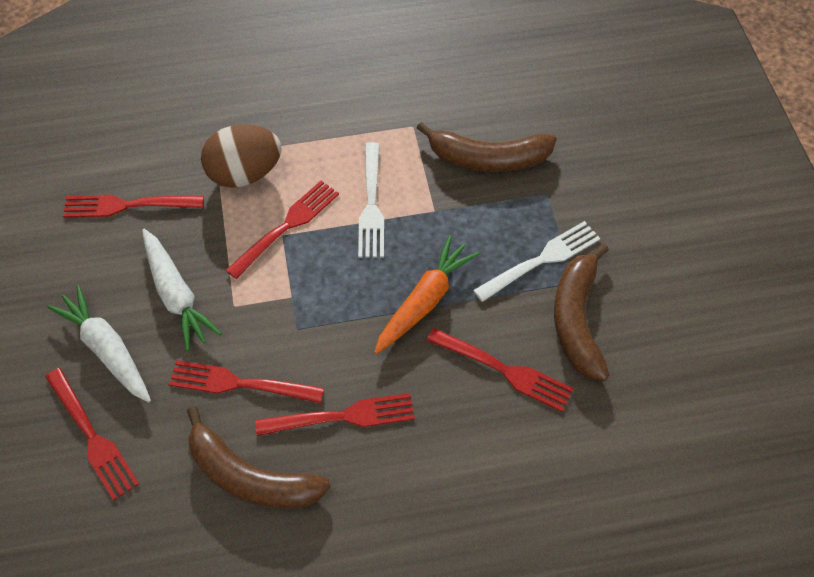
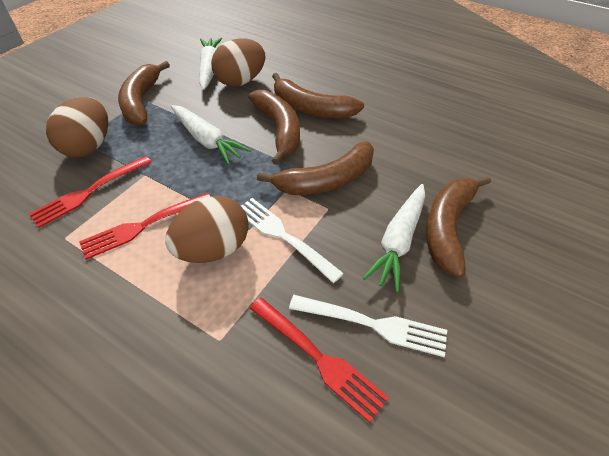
brown banana: 3 -> 5
brown egg: 1 -> 3
orange carrot: 1 -> 0
red fork: 6 -> 3
white carrot: 2 -> 3

